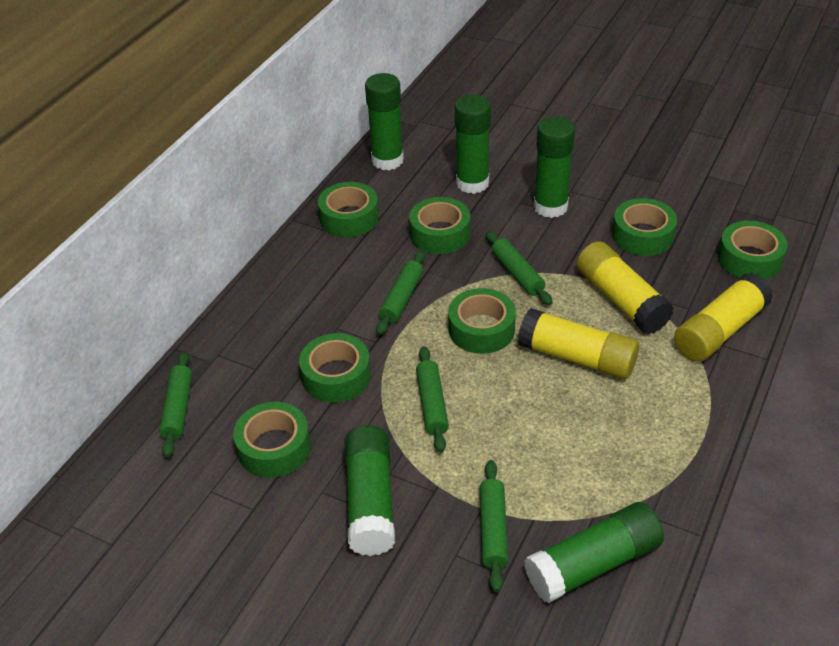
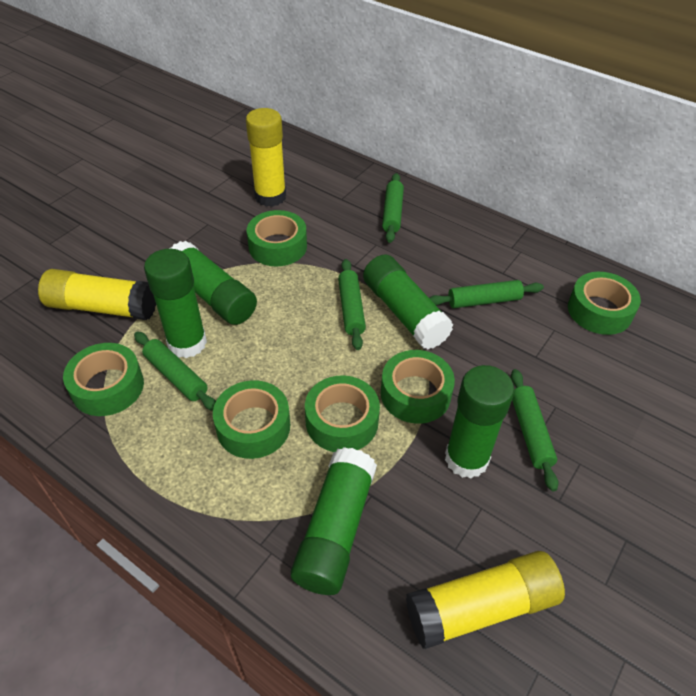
green tape: 7 -> 6

